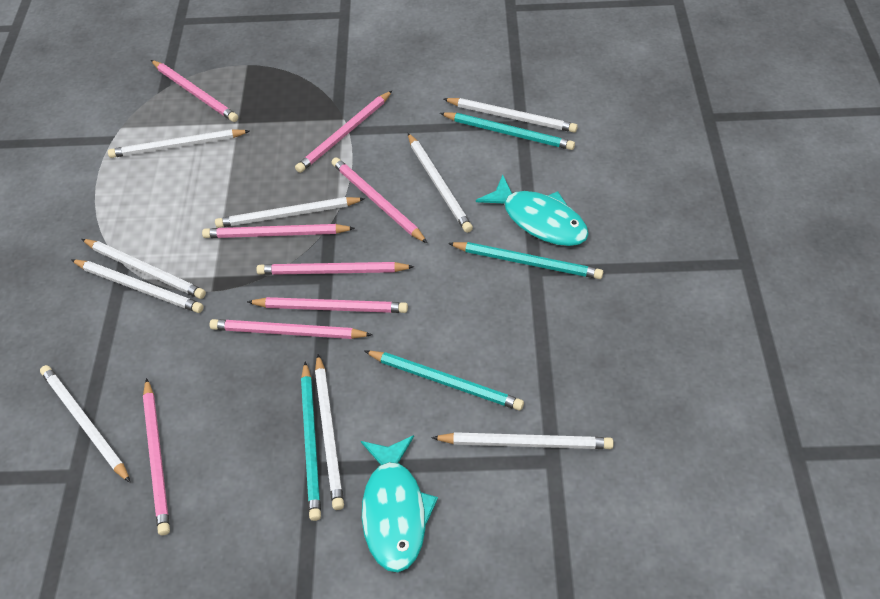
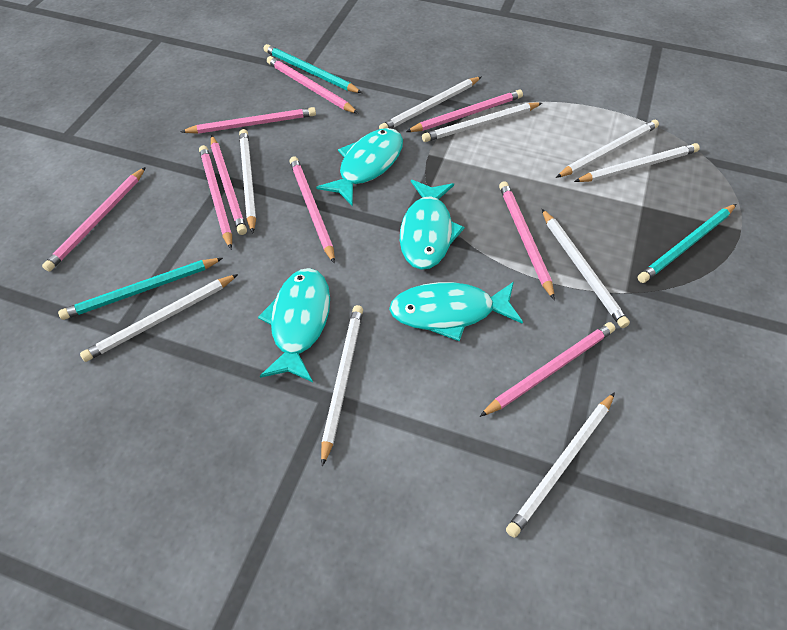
pink pencil: 8 -> 9
turquoise fish: 2 -> 4
turquoise pencil: 4 -> 3

